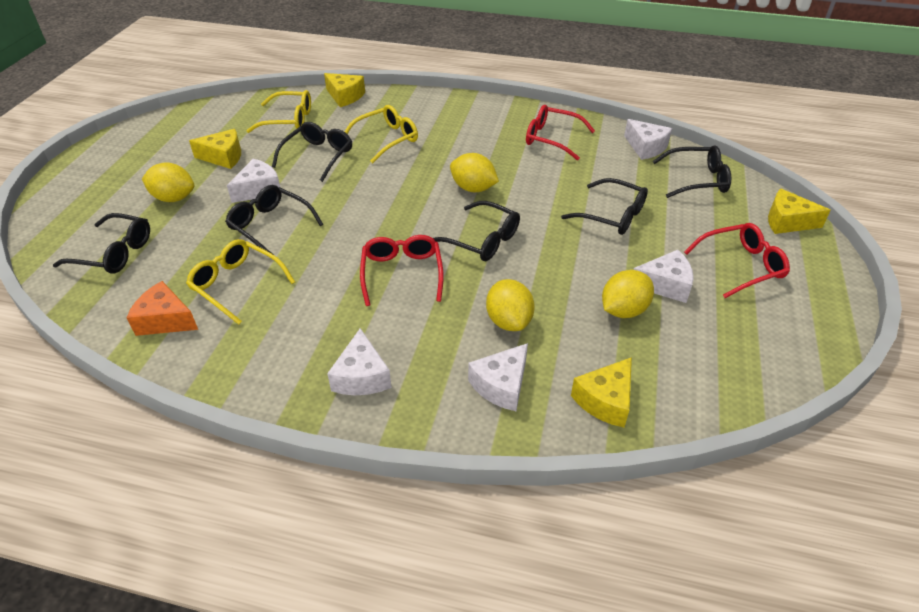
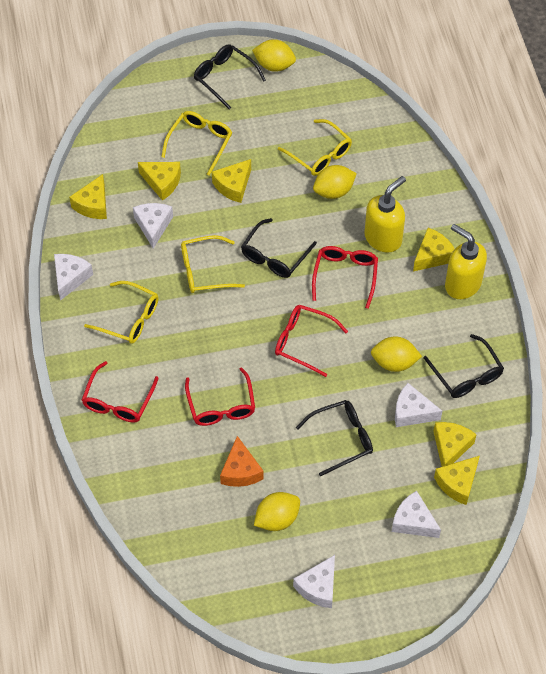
black glasses: 6 -> 4
red glasses: 3 -> 4
yellow cheese: 4 -> 6
yellow glasses: 3 -> 4
yellow soap dispenser: 0 -> 2

